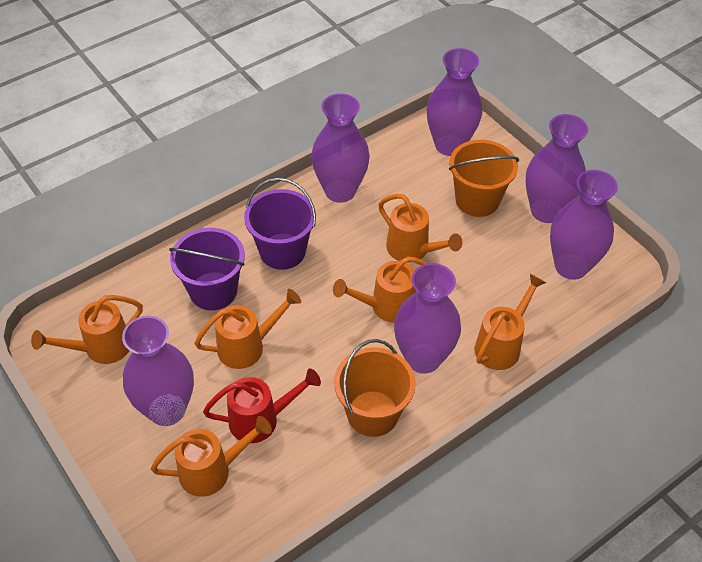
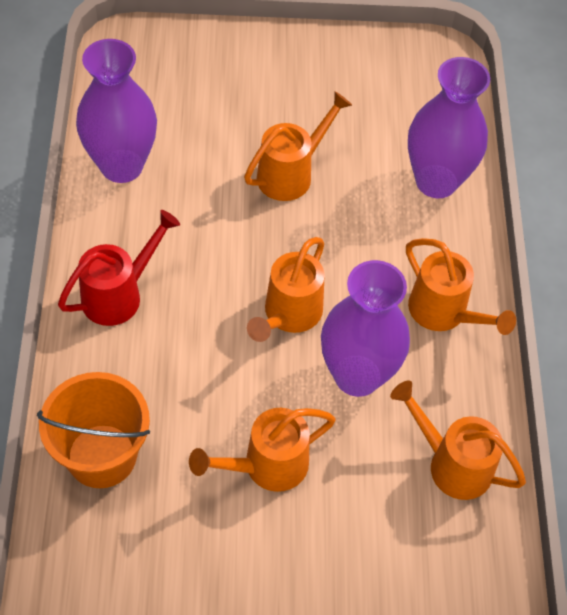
orange bucket: 2 -> 1
orange watering can: 6 -> 5
purple bucket: 2 -> 0
purple vase: 6 -> 3

